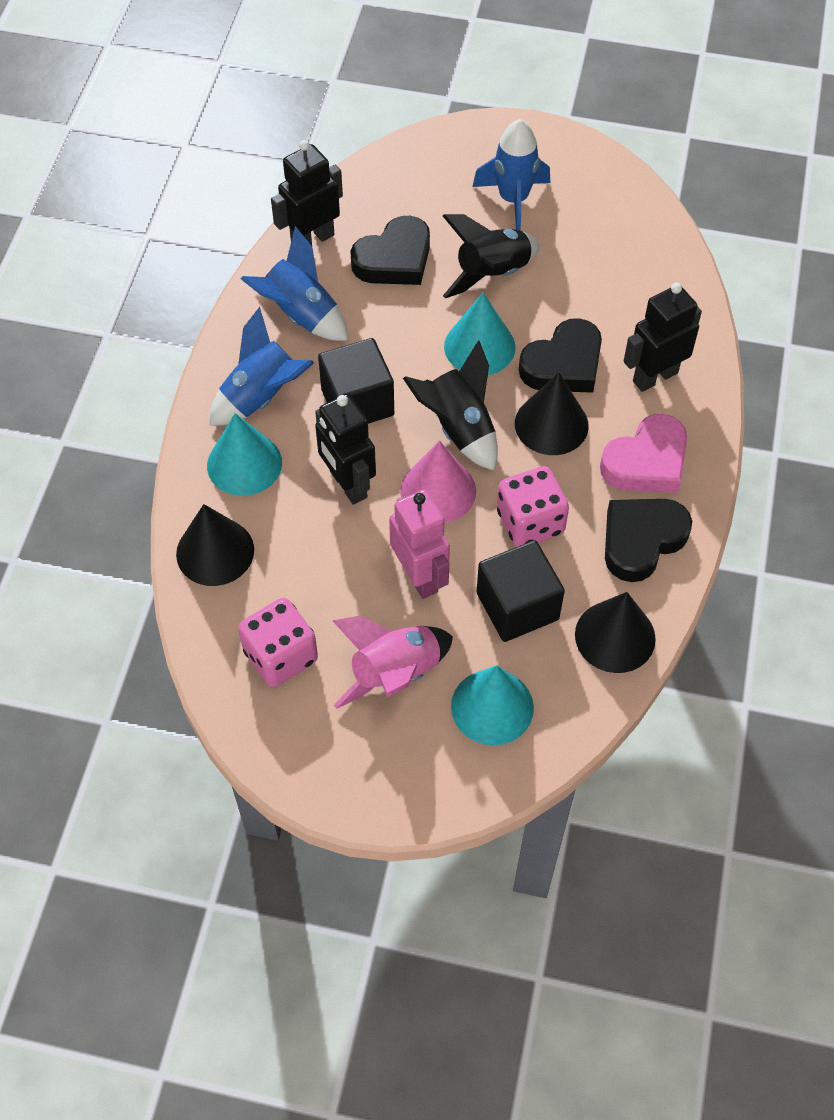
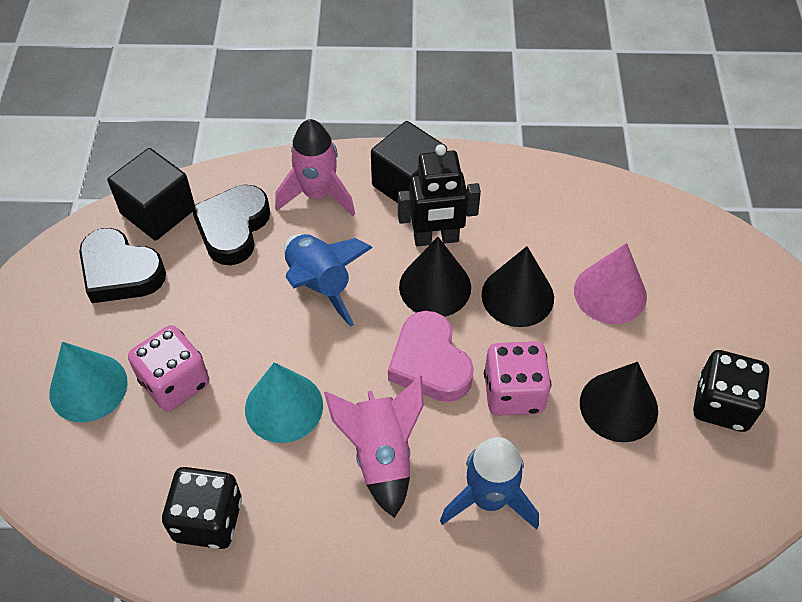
black dice: 0 -> 2
black heart: 3 -> 2
black robot: 3 -> 1
black rocket: 2 -> 0
blue rocket: 3 -> 2
pink robot: 1 -> 0
pink rocket: 1 -> 2
turquoise cone: 3 -> 2

